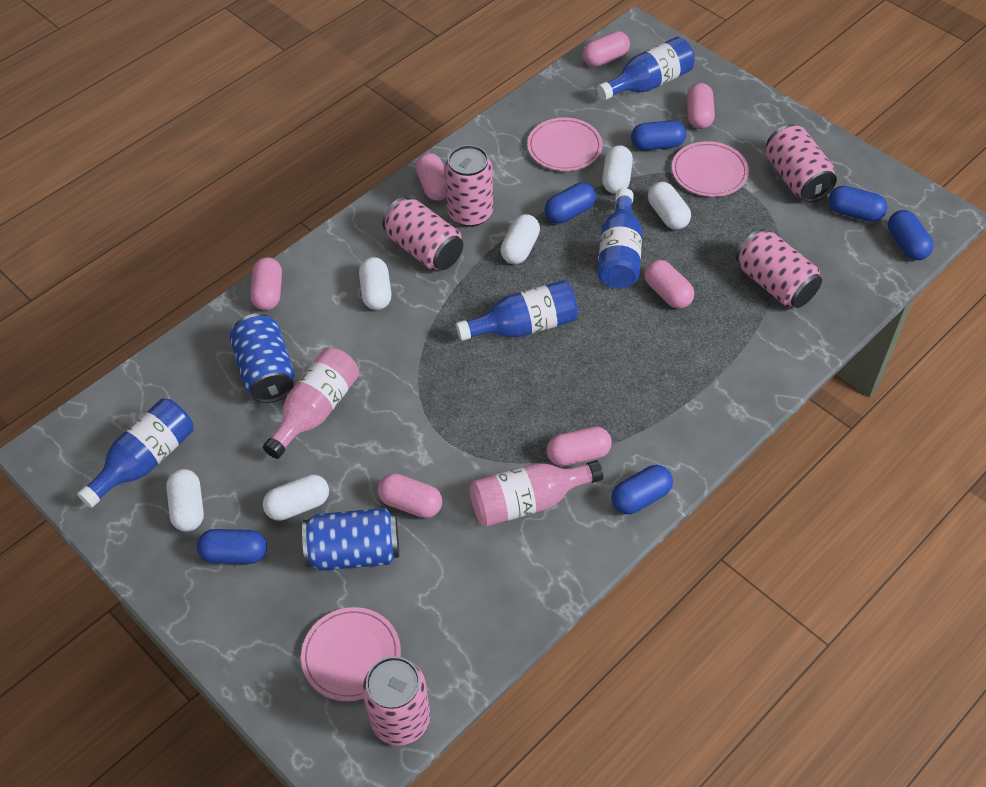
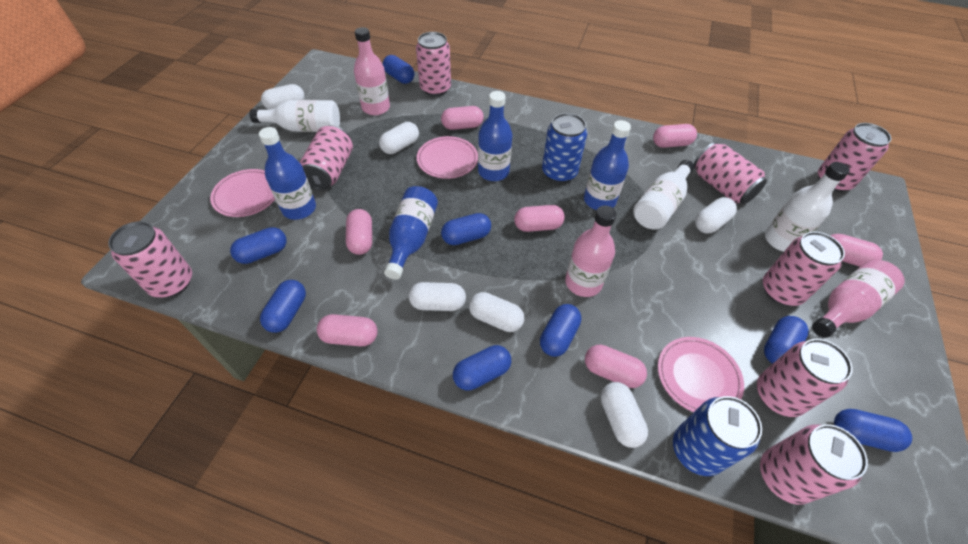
blue capsule: 6 -> 8
pink bottle: 2 -> 3
pink can: 5 -> 8
white bottle: 0 -> 3

